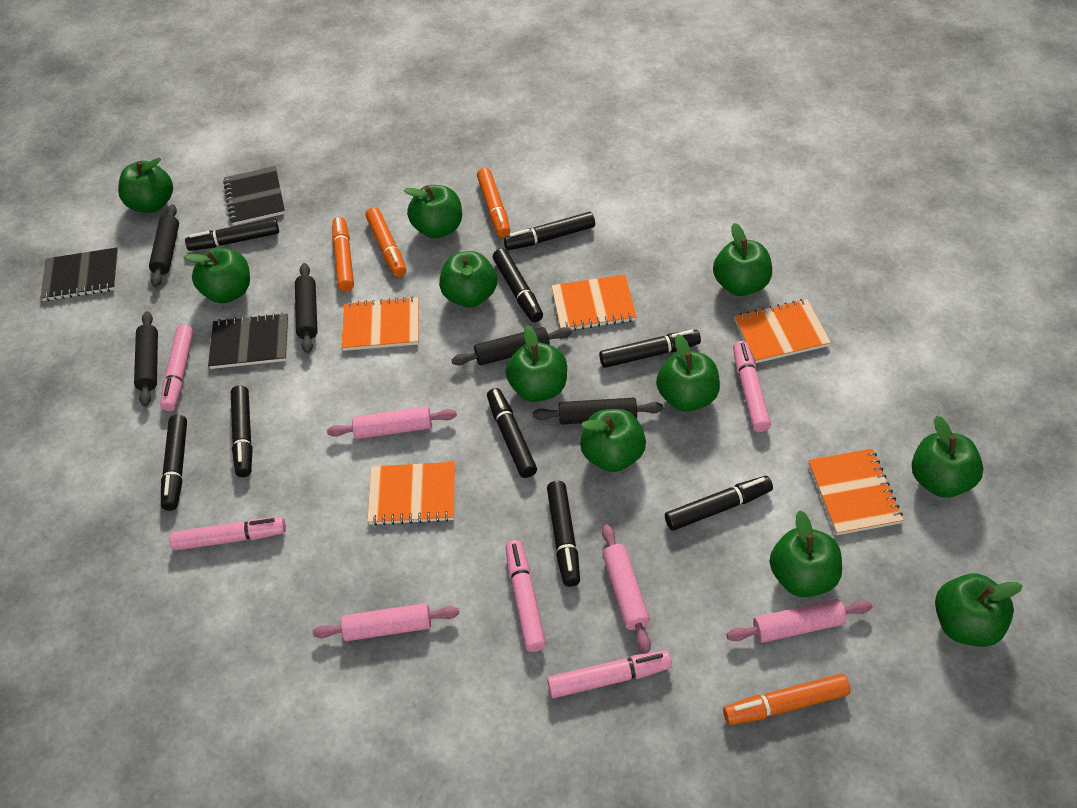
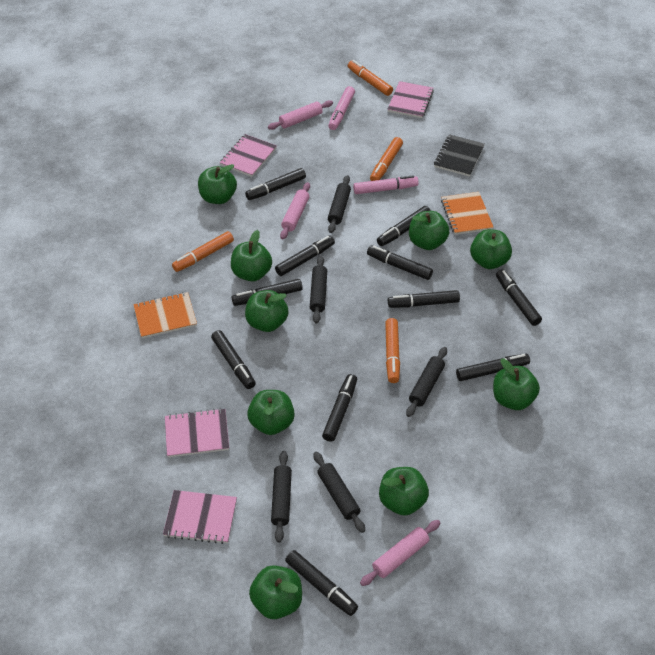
black marker: 9 -> 11
black notebook: 3 -> 1
green apple: 11 -> 9
orange notebook: 5 -> 2
pink marker: 5 -> 2
pink notebook: 0 -> 4
pink rolling pin: 4 -> 3

